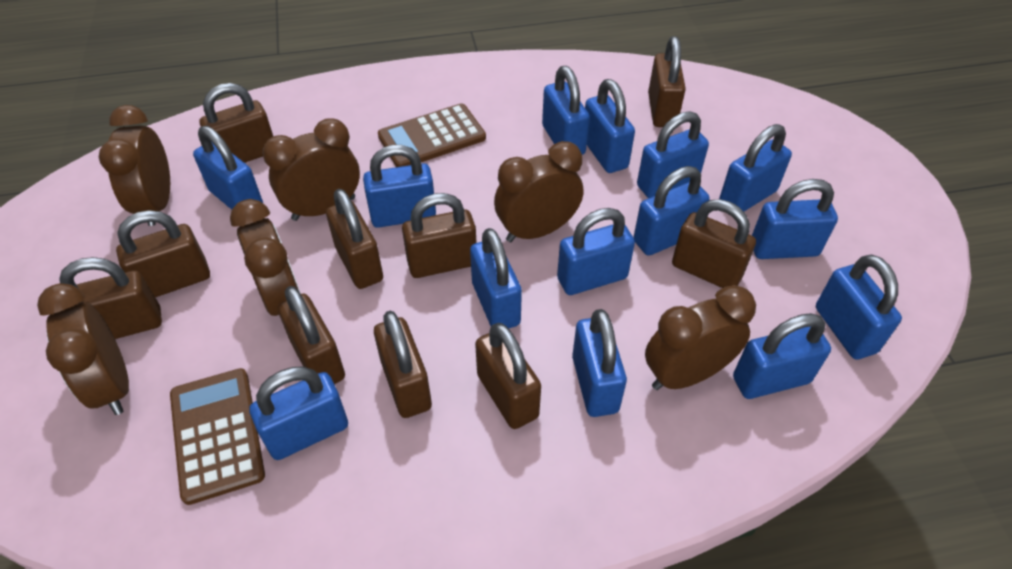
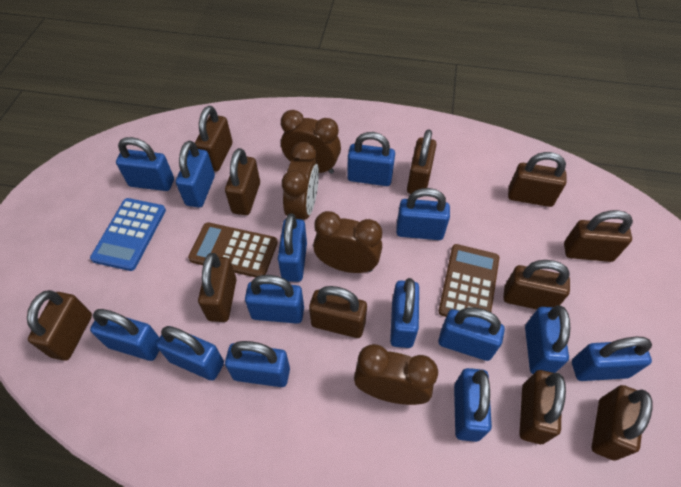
blue calculator: 0 -> 1
brown clock: 6 -> 4
brown padlock: 10 -> 11

